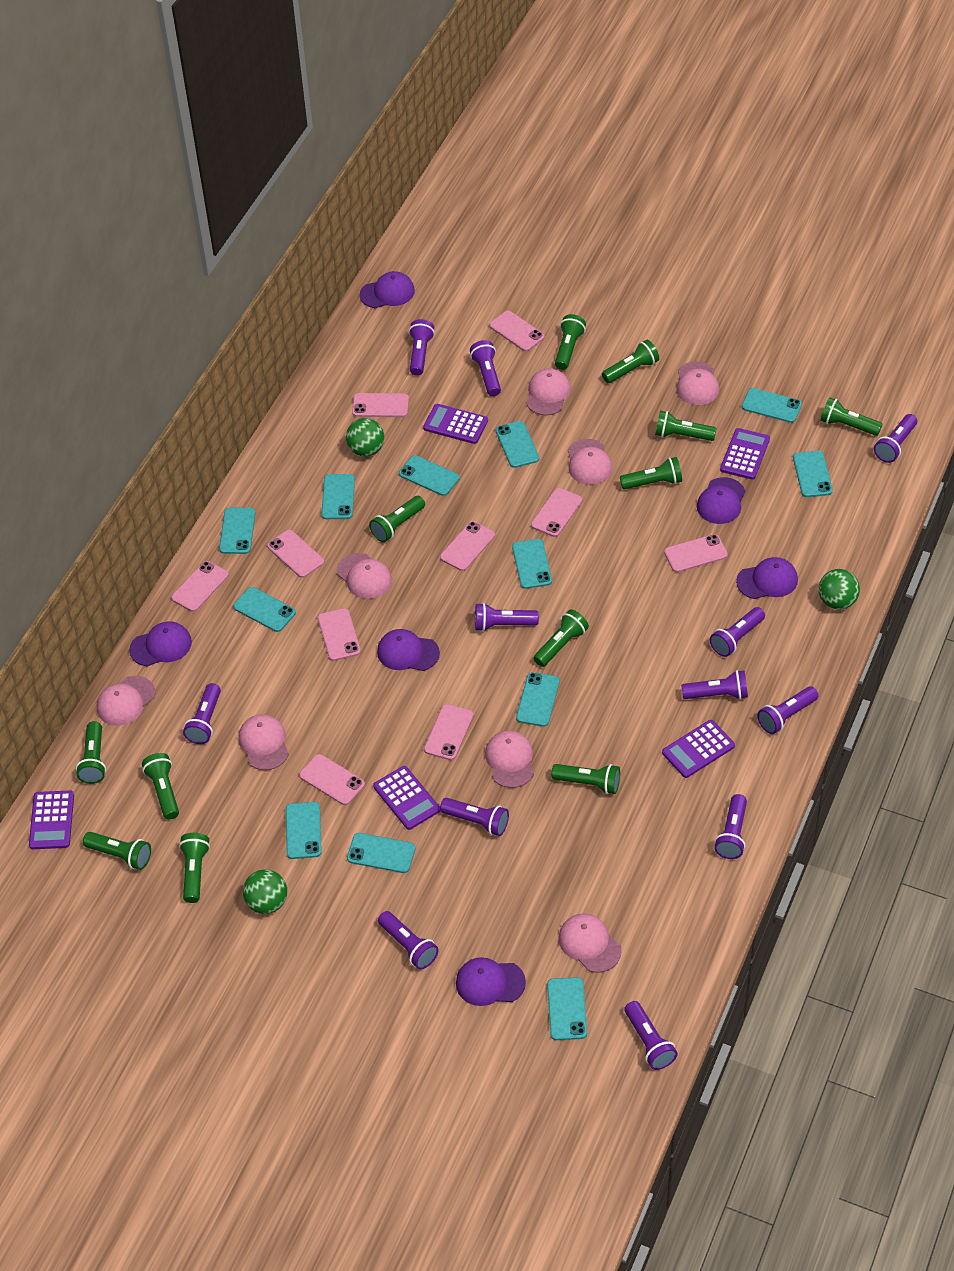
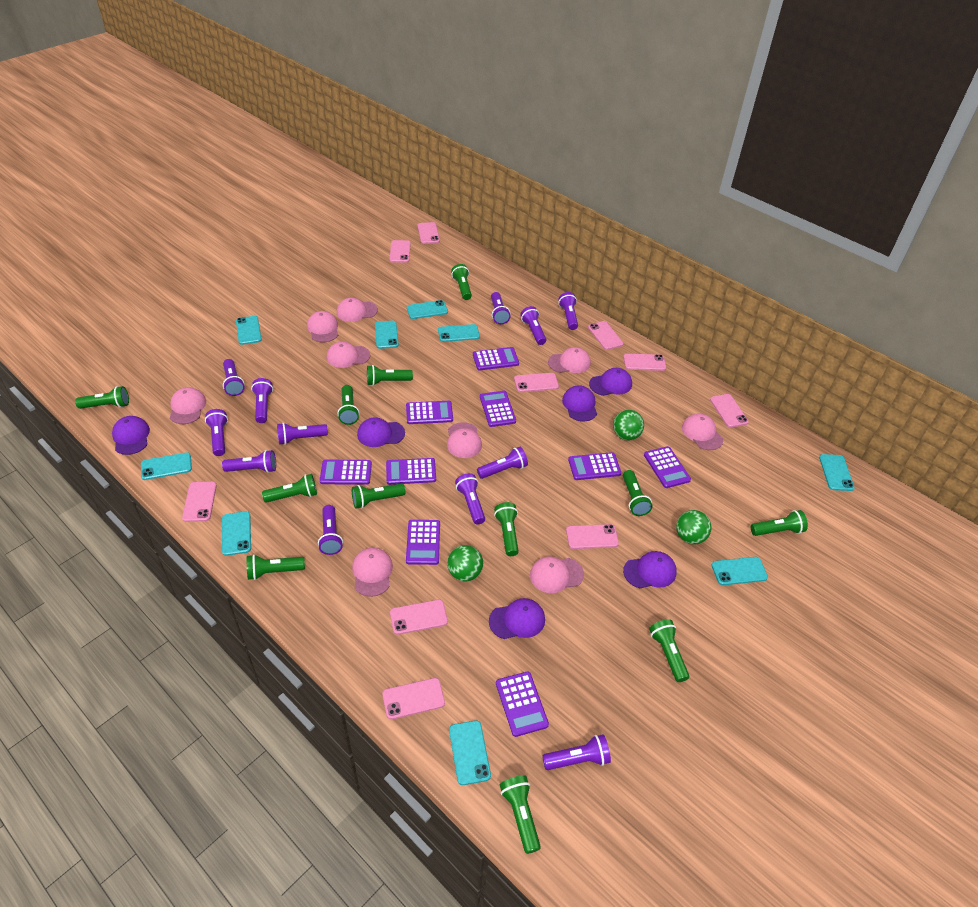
pink cap: 8 -> 9
purple calculator: 5 -> 9
turquoise phone: 12 -> 9

